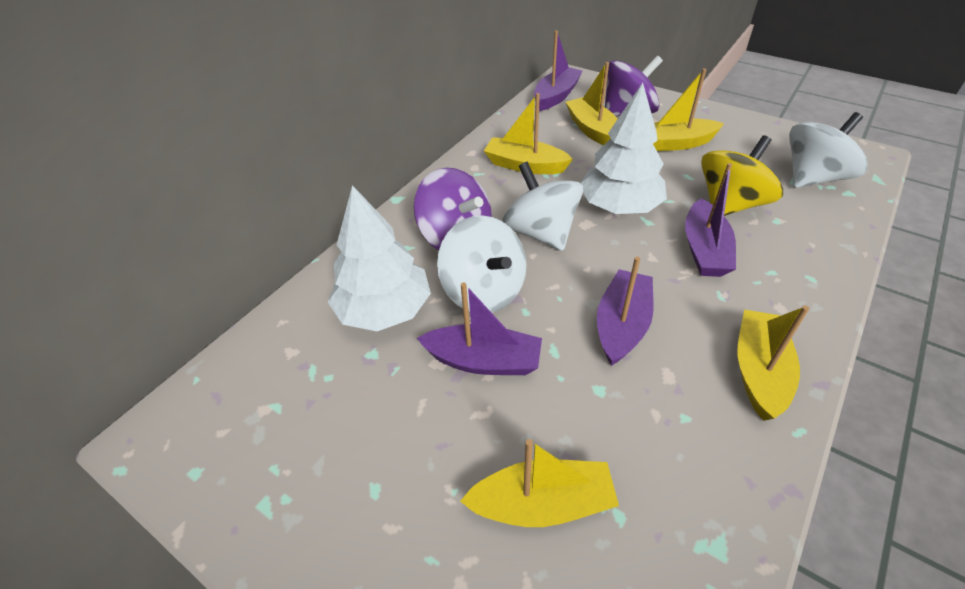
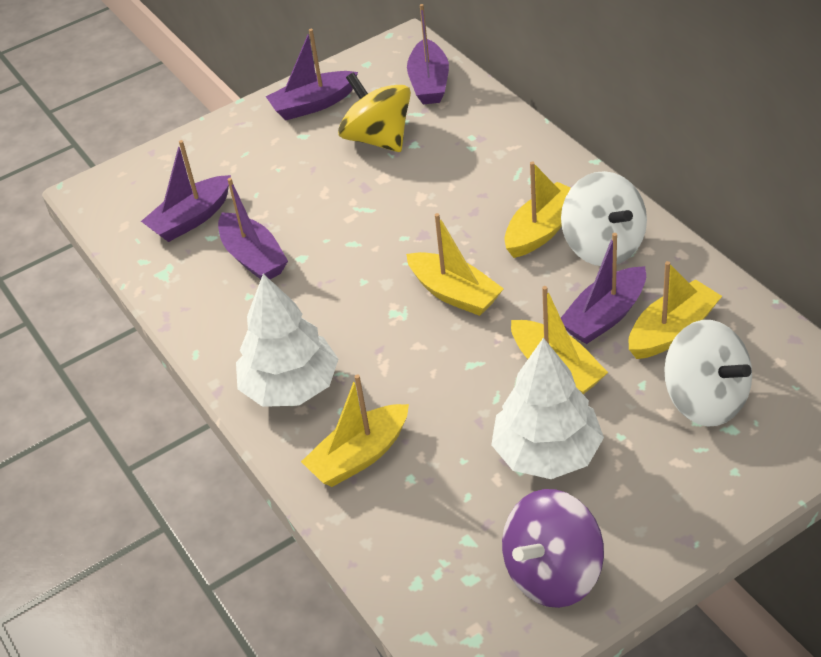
purple boat: 4 -> 5
purple spinning top: 2 -> 1
white spinning top: 3 -> 2

